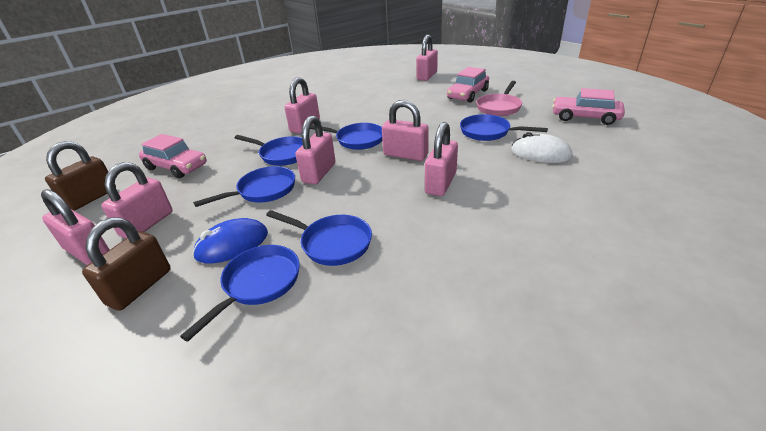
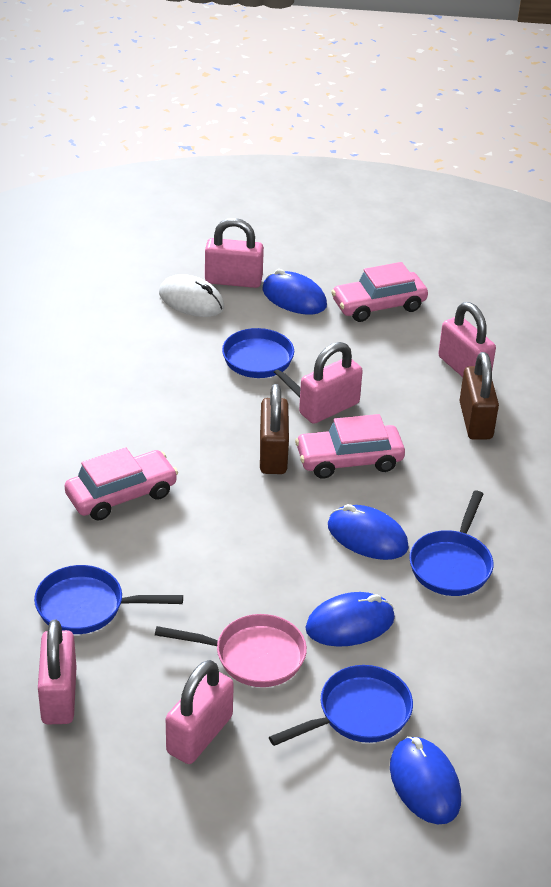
blue mouse: 1 -> 4
blue pan: 6 -> 4
pink padlock: 7 -> 5

